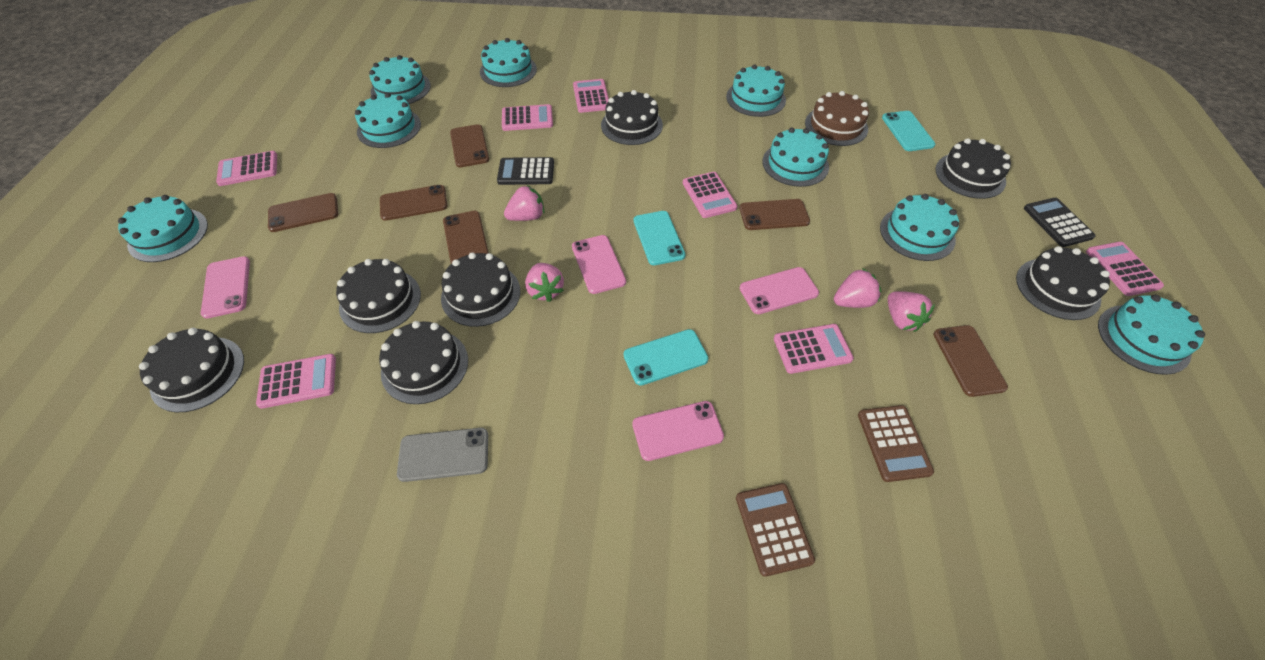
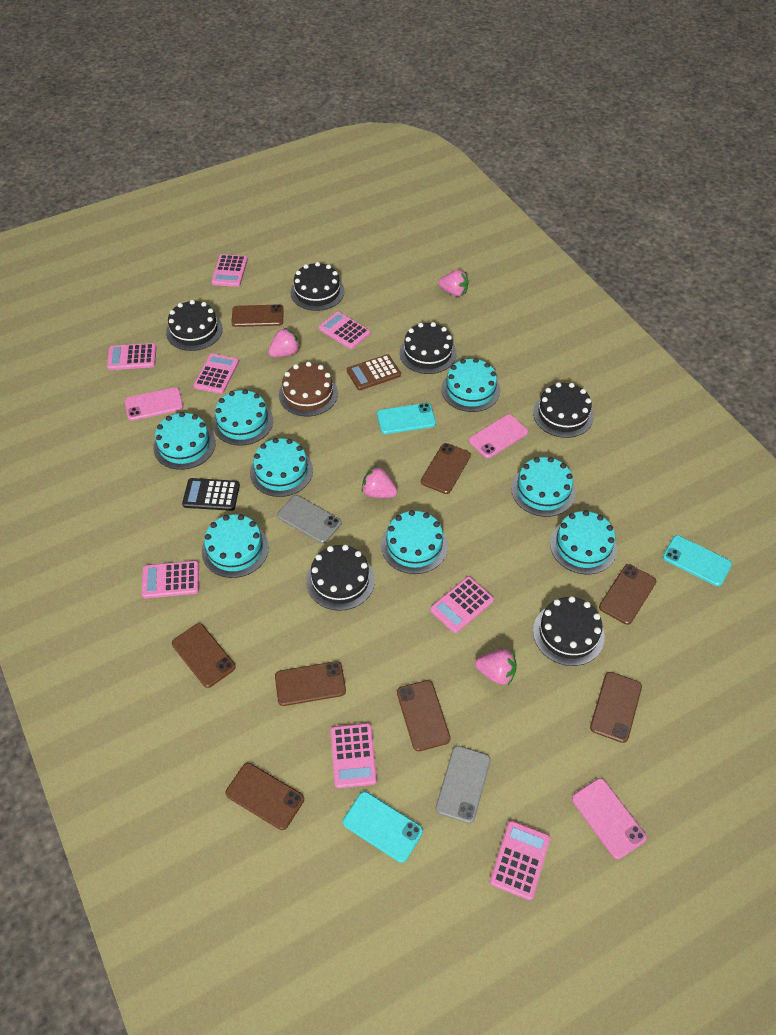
black cake: 7 -> 6
black calculator: 2 -> 1
brown calculator: 2 -> 1
brown phone: 6 -> 8
grey phone: 1 -> 2
pink calculator: 7 -> 8
pink phone: 4 -> 3

